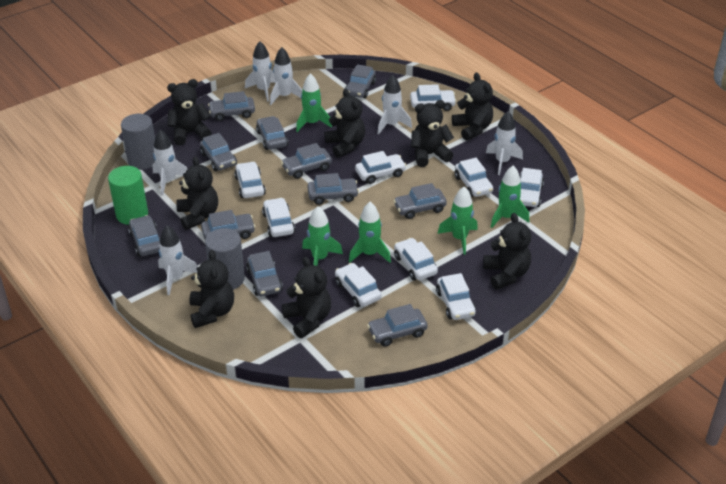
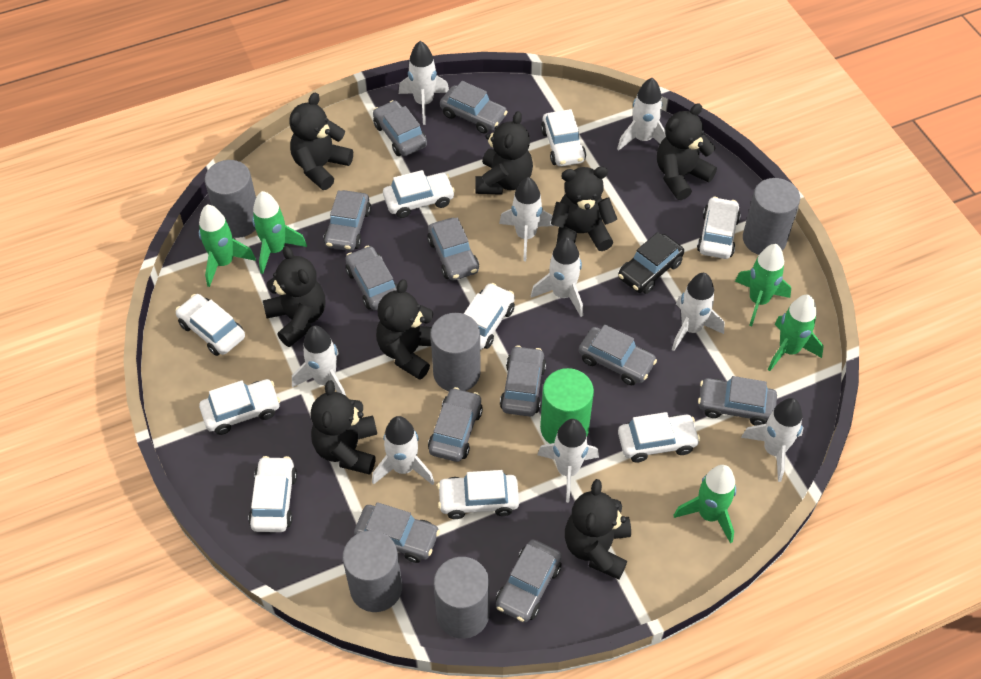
black car: 0 -> 1
grey cylinder: 2 -> 5
white rocket: 6 -> 9

